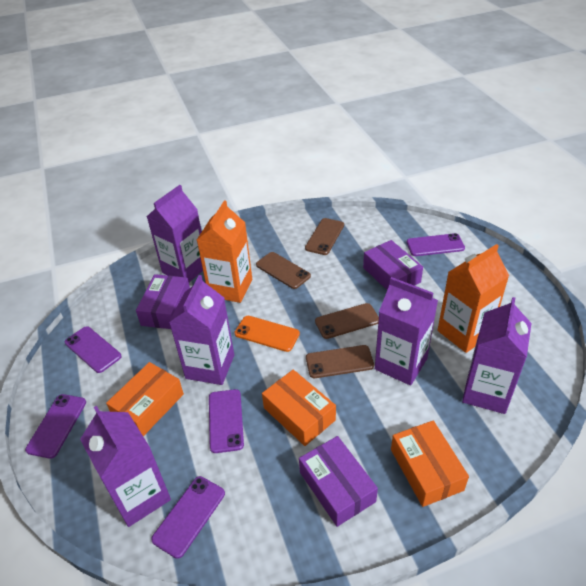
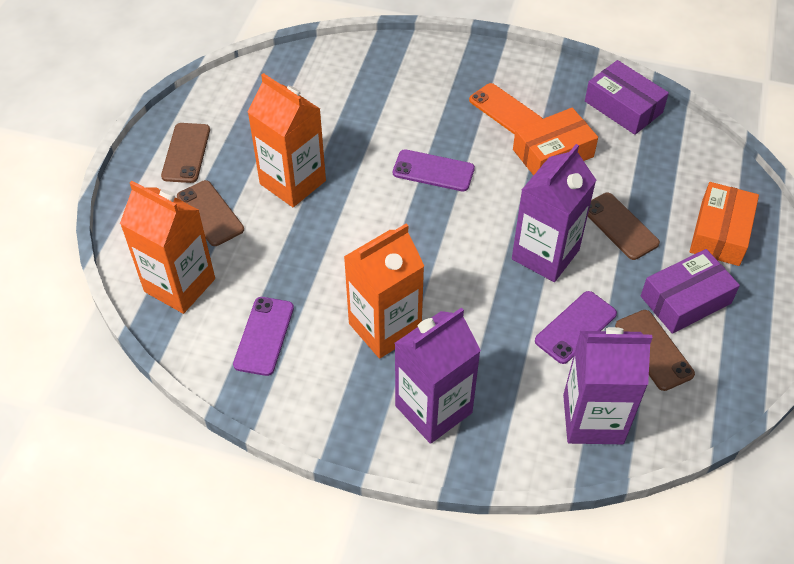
orange box: 3 -> 2
orange carton: 2 -> 3
purple box: 3 -> 2
purple carton: 5 -> 3
purple phone: 5 -> 3

